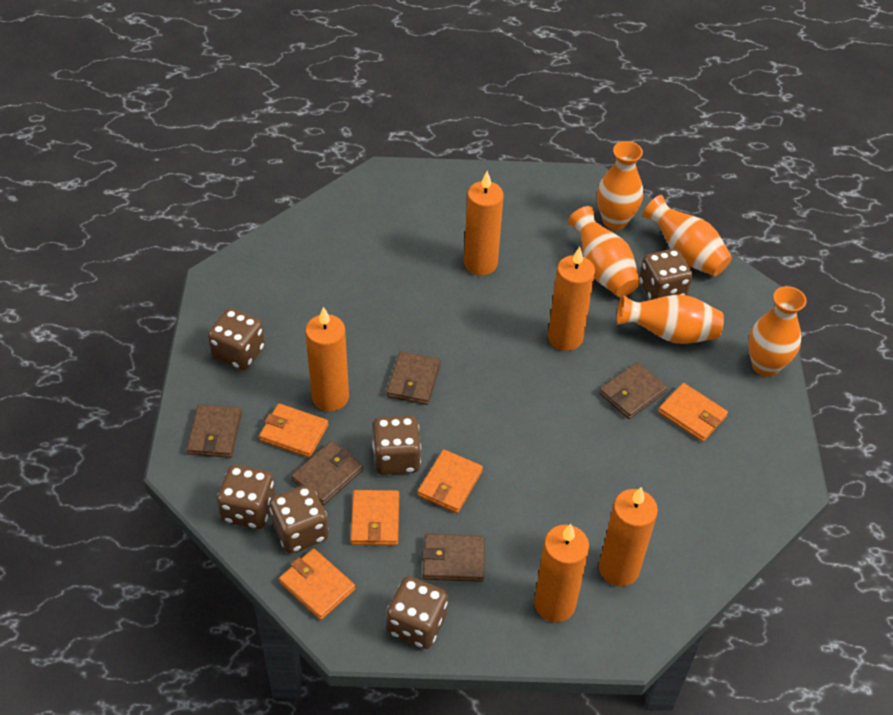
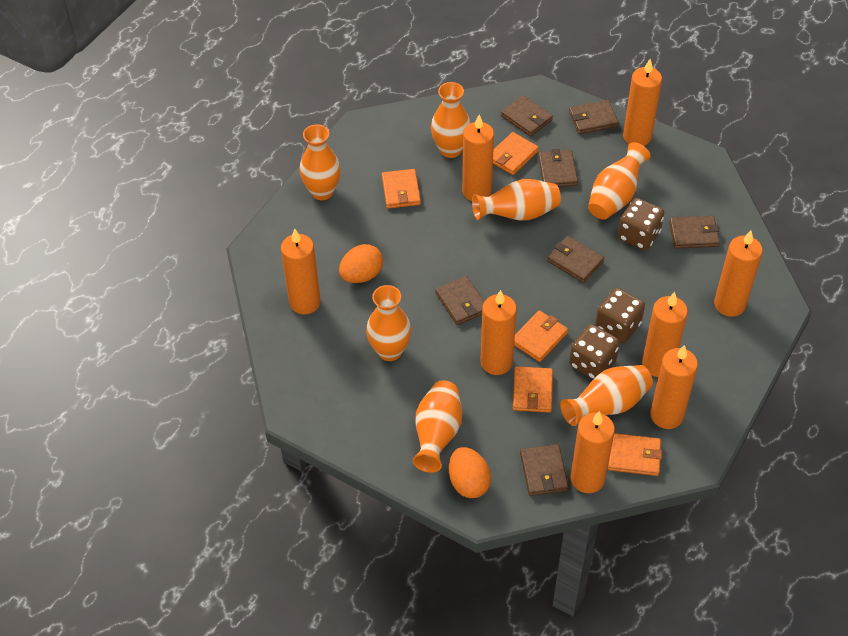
brown dice: 6 -> 3
brown wallet: 5 -> 7
orange candle: 5 -> 8
orange egg: 0 -> 2
orange vase: 5 -> 7

